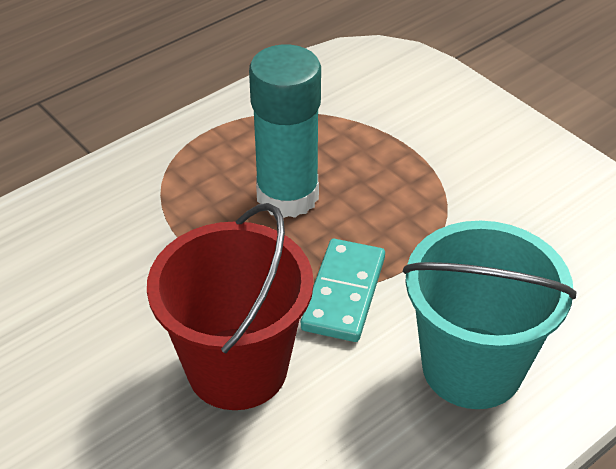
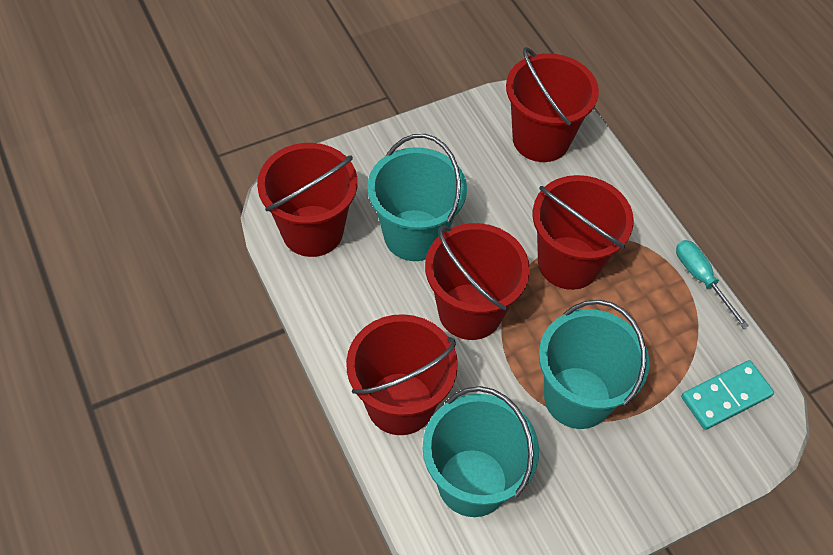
red bucket: 1 -> 5
turquoise bucket: 1 -> 3
turquoise glue stick: 1 -> 0
turquoise screwdriver: 0 -> 1

